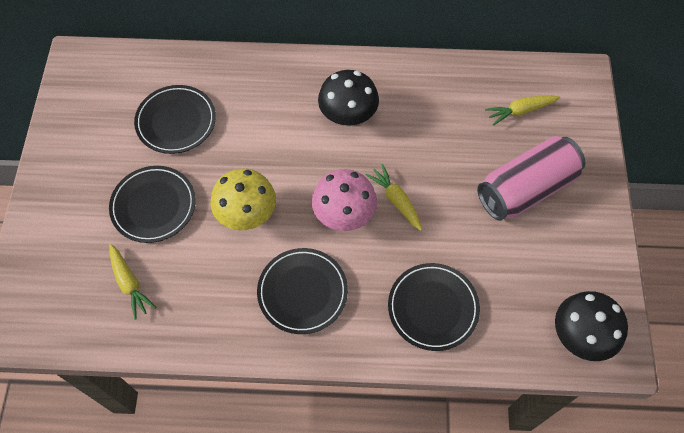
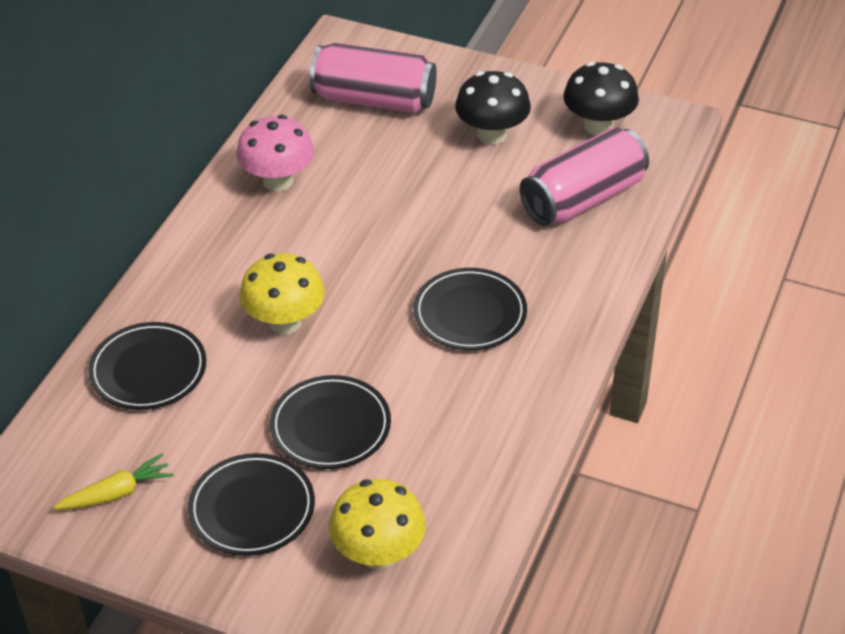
pink can: 1 -> 2
yellow carrot: 3 -> 1
yellow mushroom: 1 -> 2

